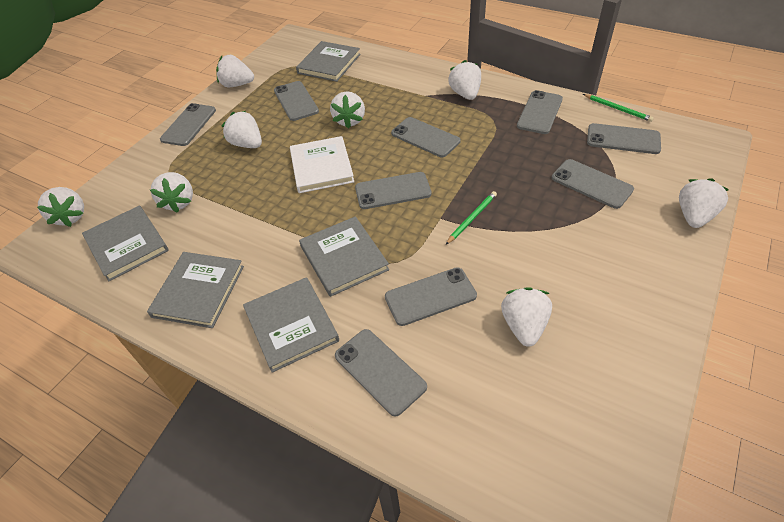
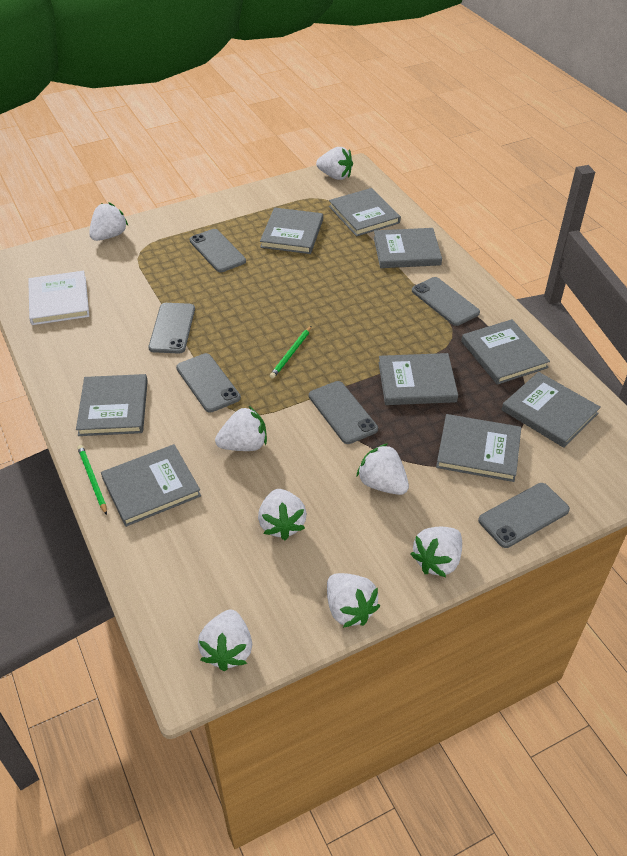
grey book: 5 -> 9
grey phone: 9 -> 6

